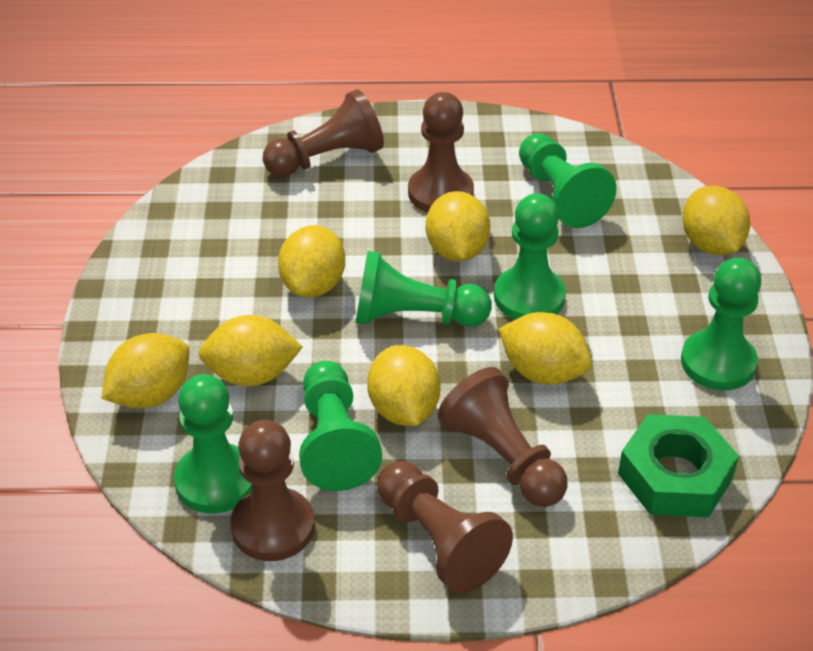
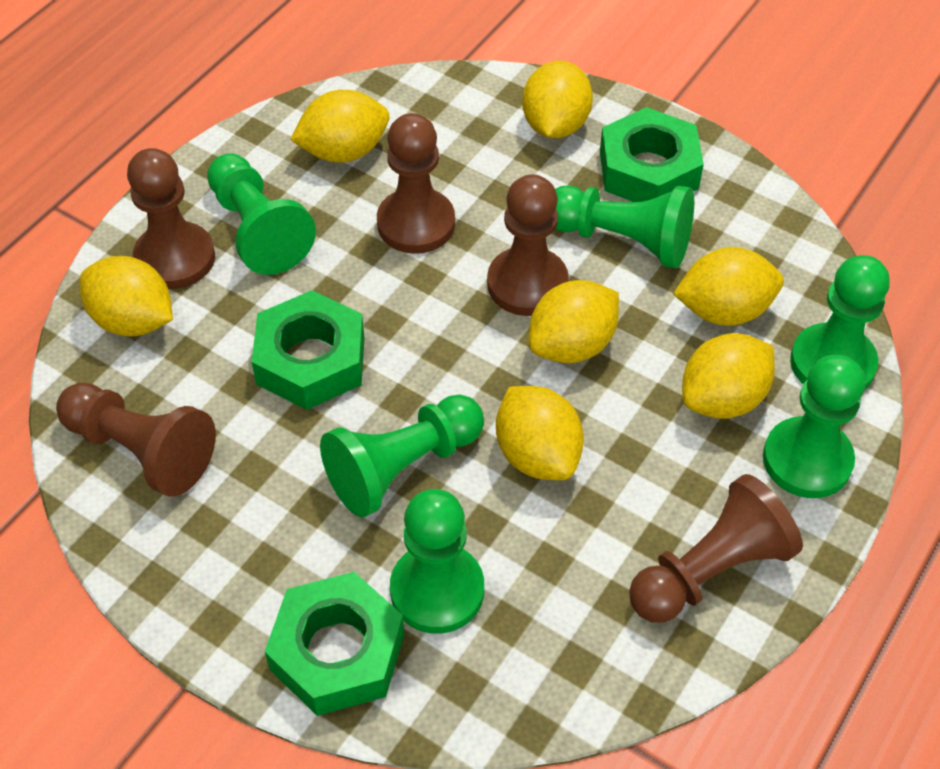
green nut: 1 -> 3

